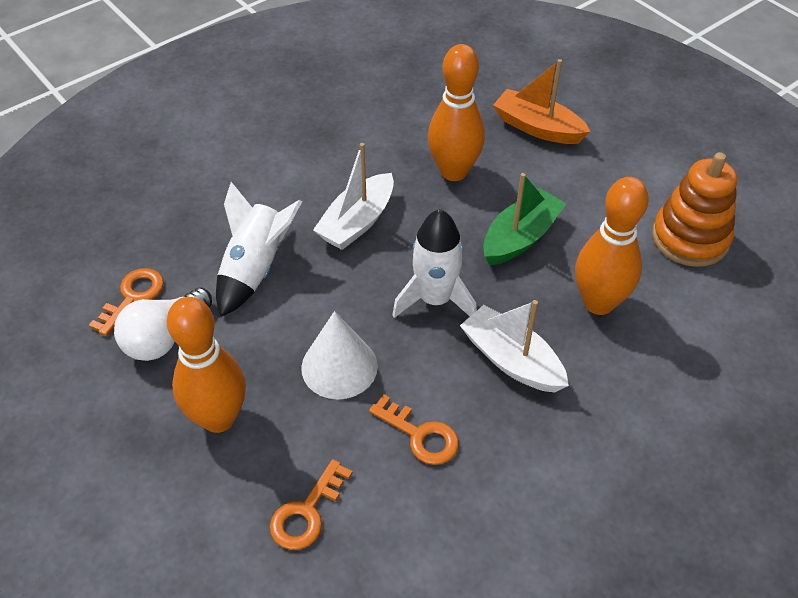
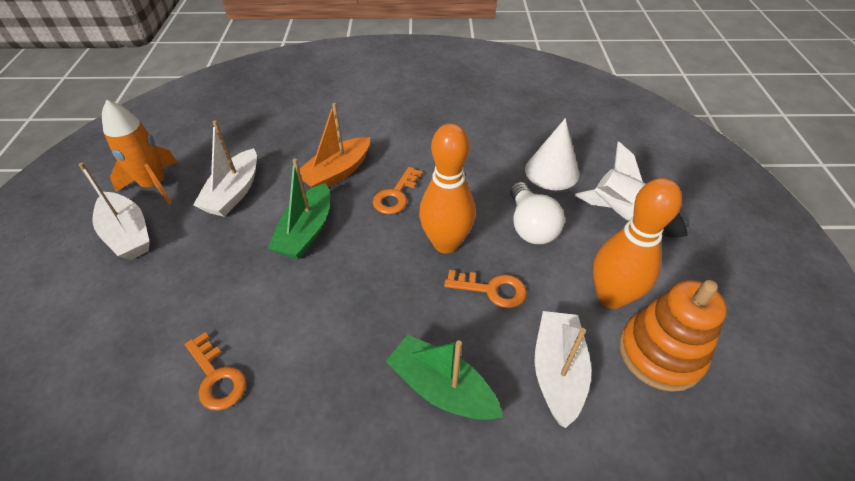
green boat: 1 -> 2
orange bowling pin: 3 -> 2
orange rocket: 0 -> 1
white boat: 2 -> 3
white rocket: 2 -> 1

